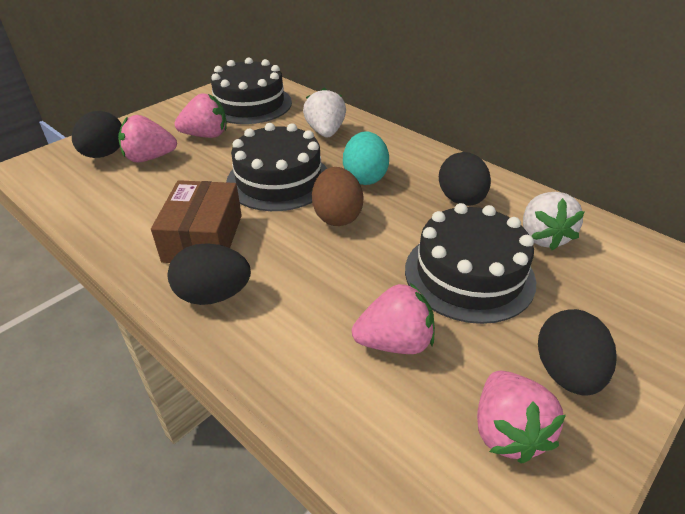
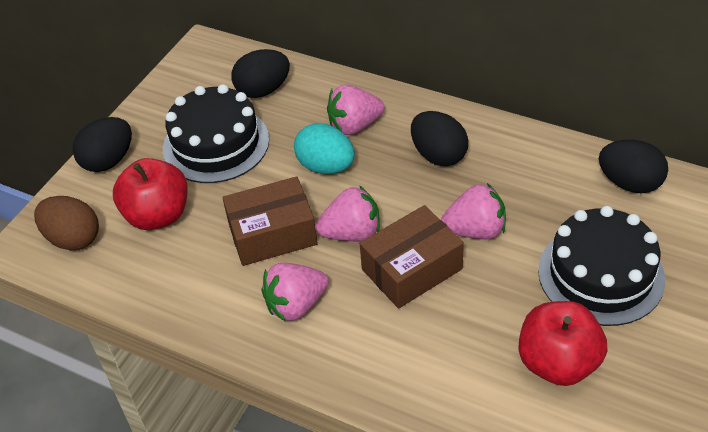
black cake: 3 -> 2
brown box: 1 -> 2
red apple: 0 -> 2
white strawberry: 2 -> 0

